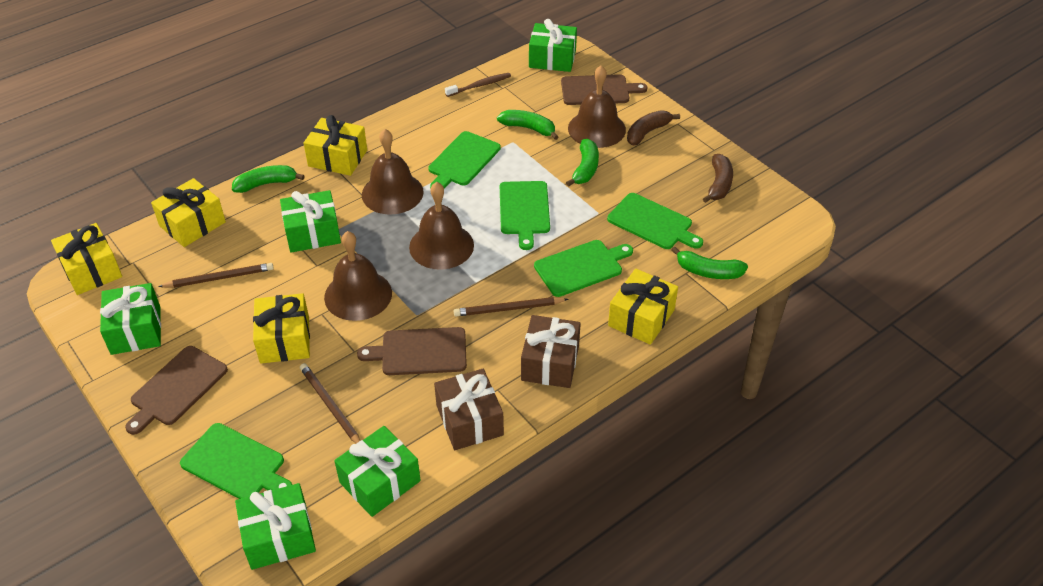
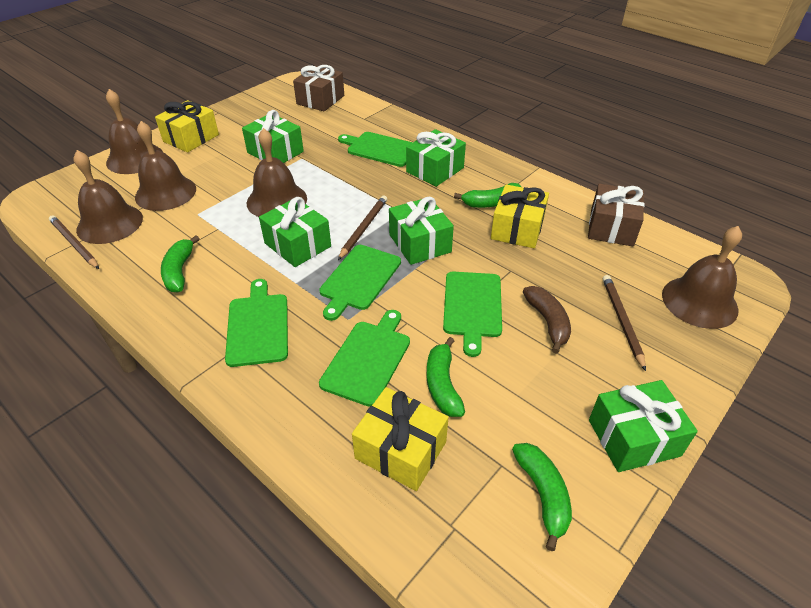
brown banana: 2 -> 1
brown bell: 4 -> 5
brown cutting board: 3 -> 0
brown toothbrush: 1 -> 0
yellow gift: 5 -> 3

